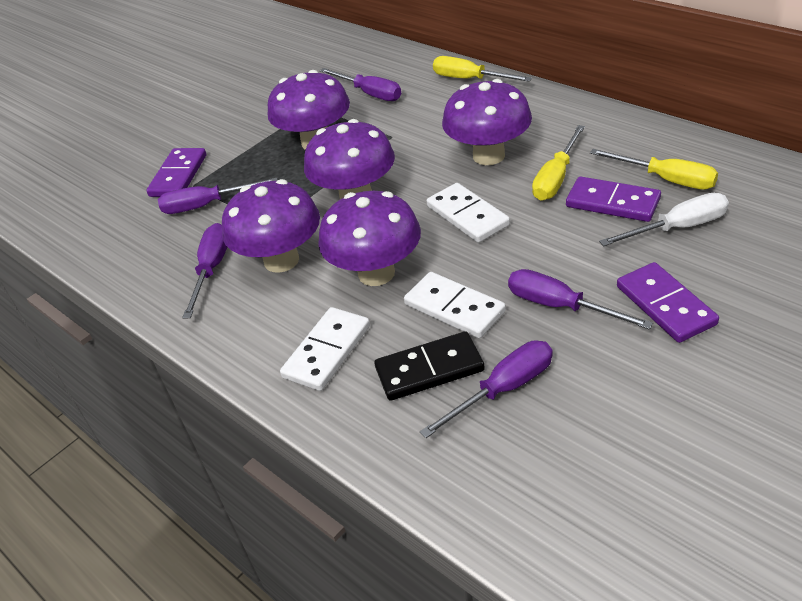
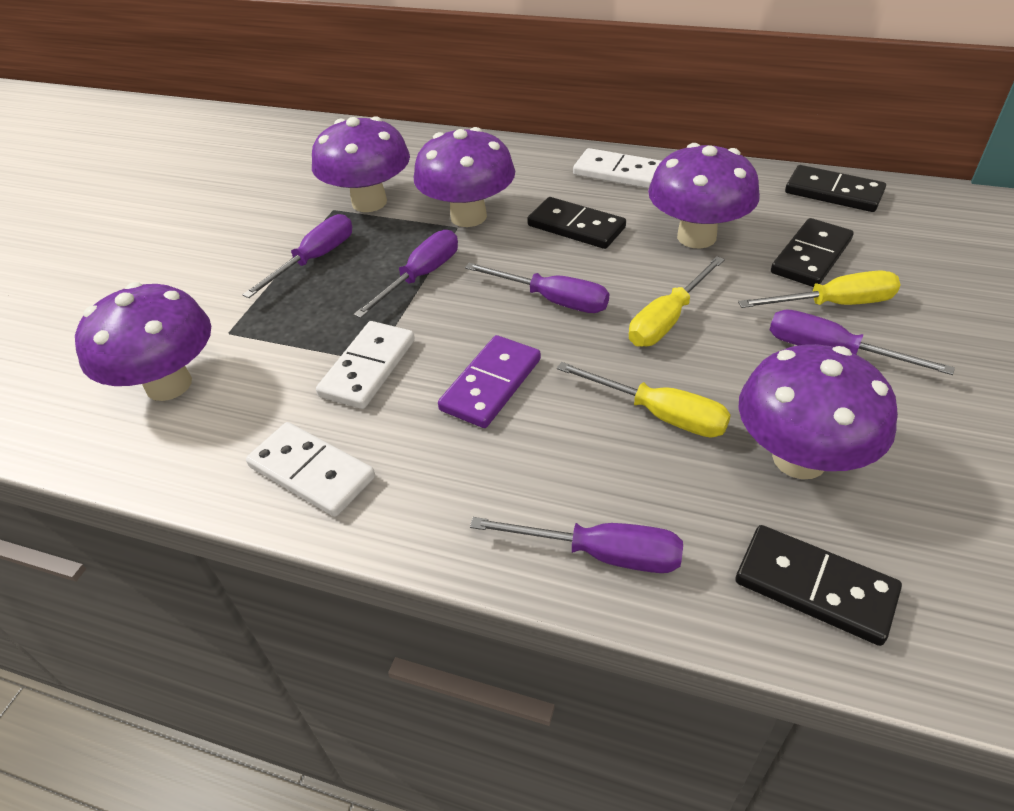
black domino: 1 -> 4
purple domino: 3 -> 1
white screwdriver: 1 -> 0

